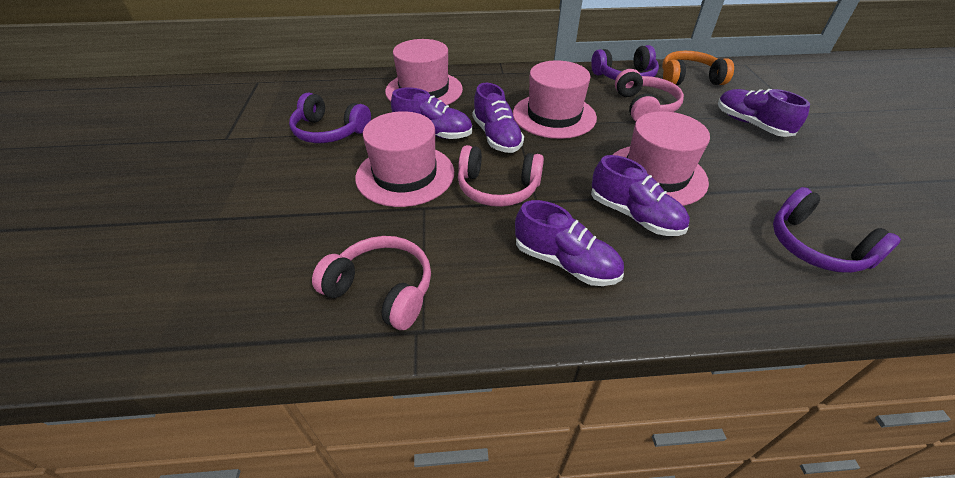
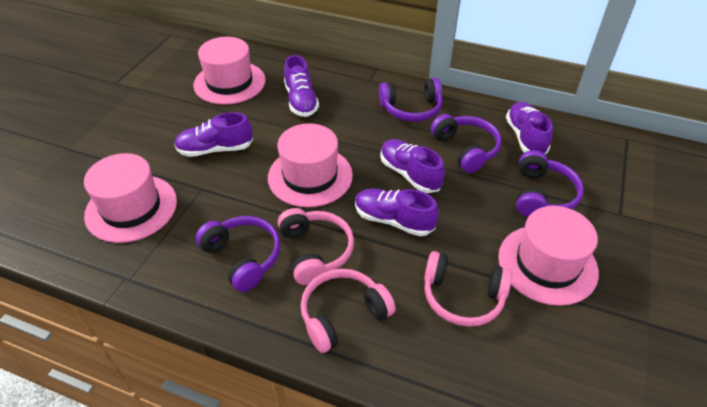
orange headphones: 1 -> 0
purple headphones: 3 -> 4

